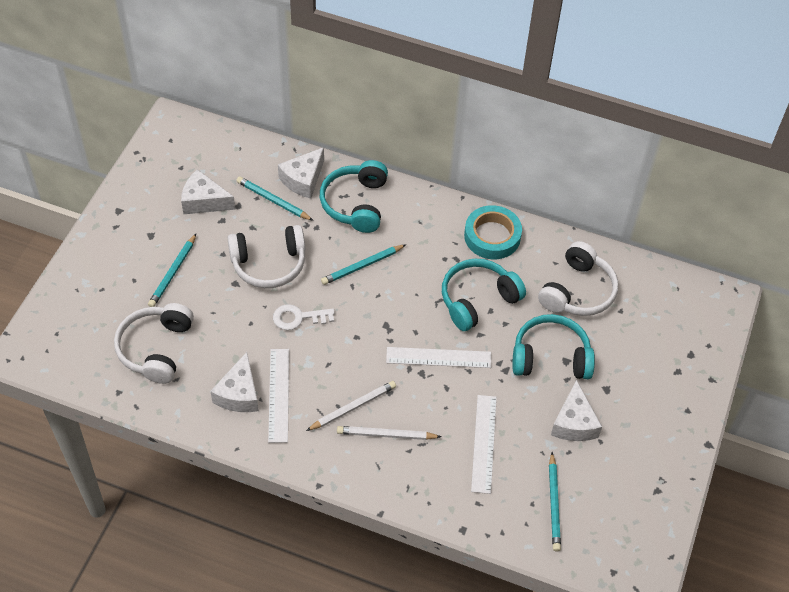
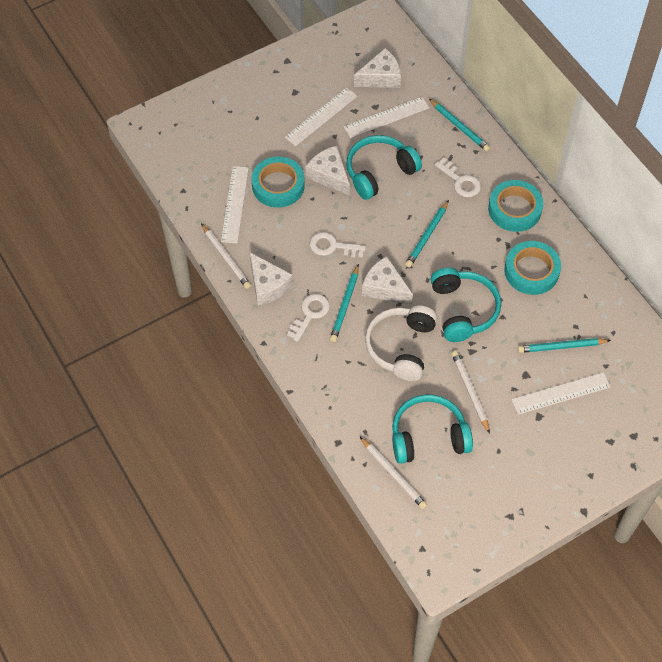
turquoise tape: 1 -> 3
white headphones: 3 -> 1
white key: 1 -> 3
white pencil: 2 -> 3
white ruler: 3 -> 4

